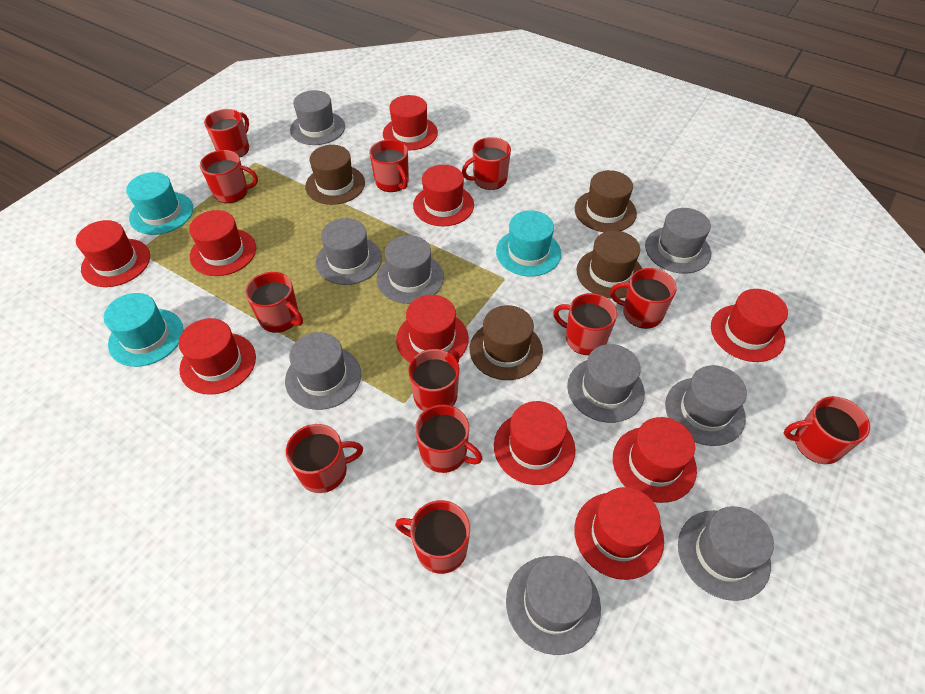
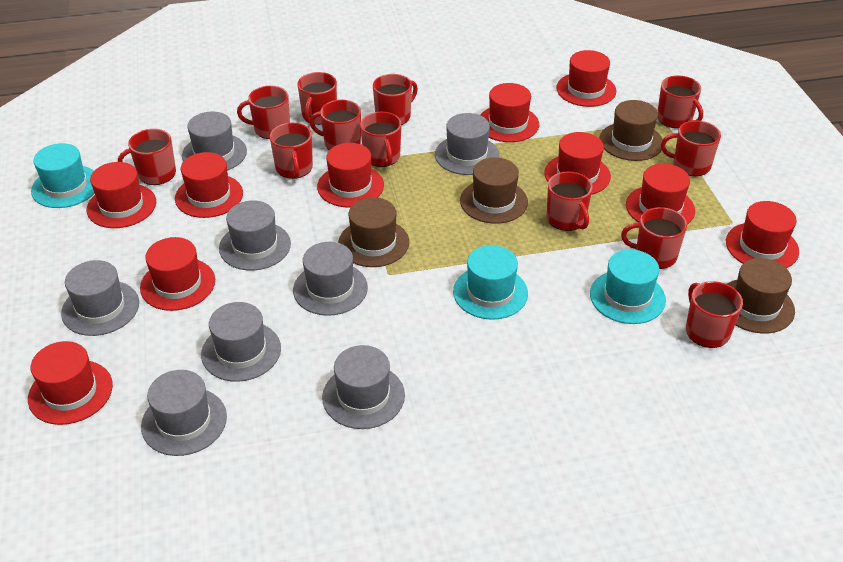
grey hat: 9 -> 8

